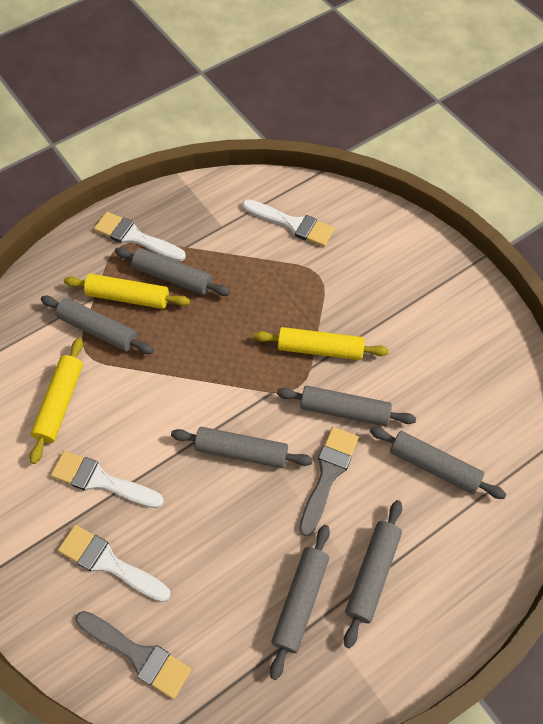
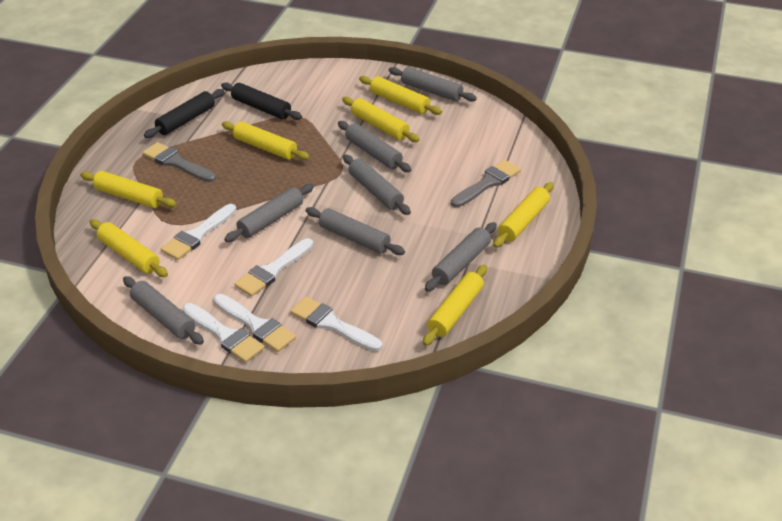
black rolling pin: 0 -> 2
white brush: 4 -> 5
yellow rolling pin: 3 -> 7

